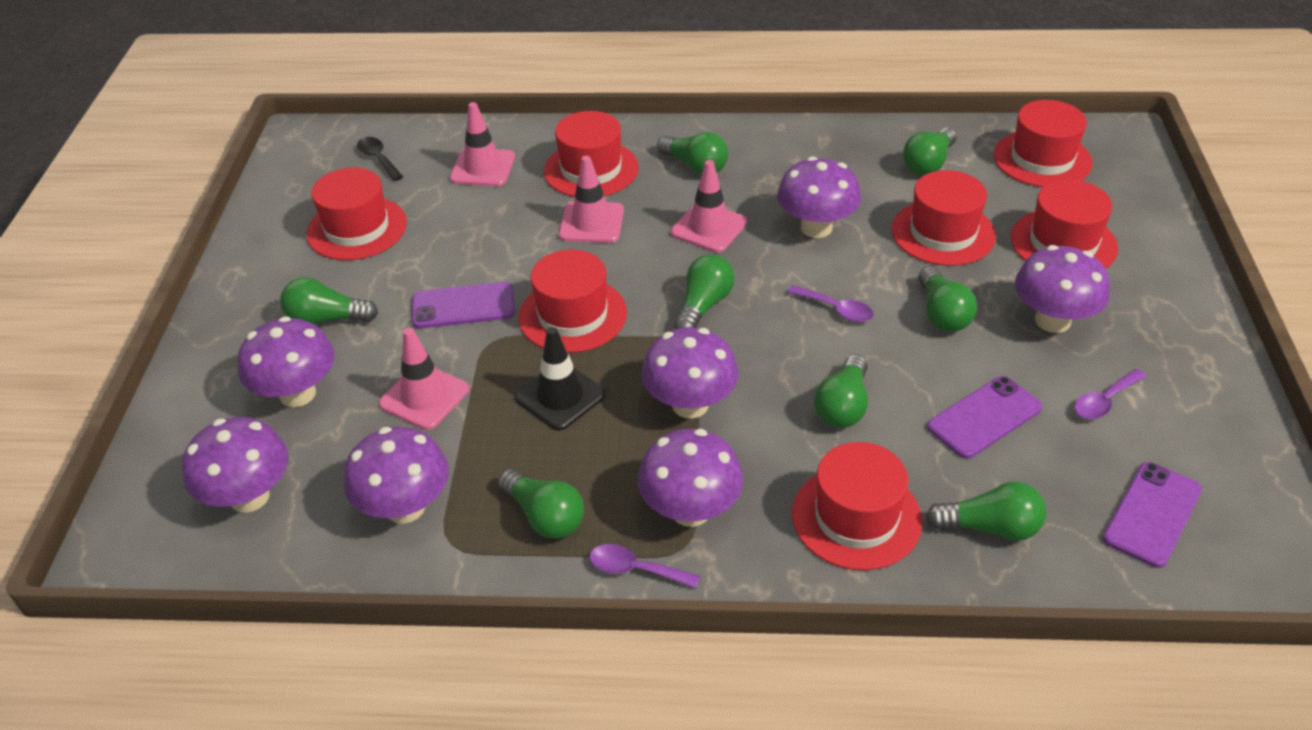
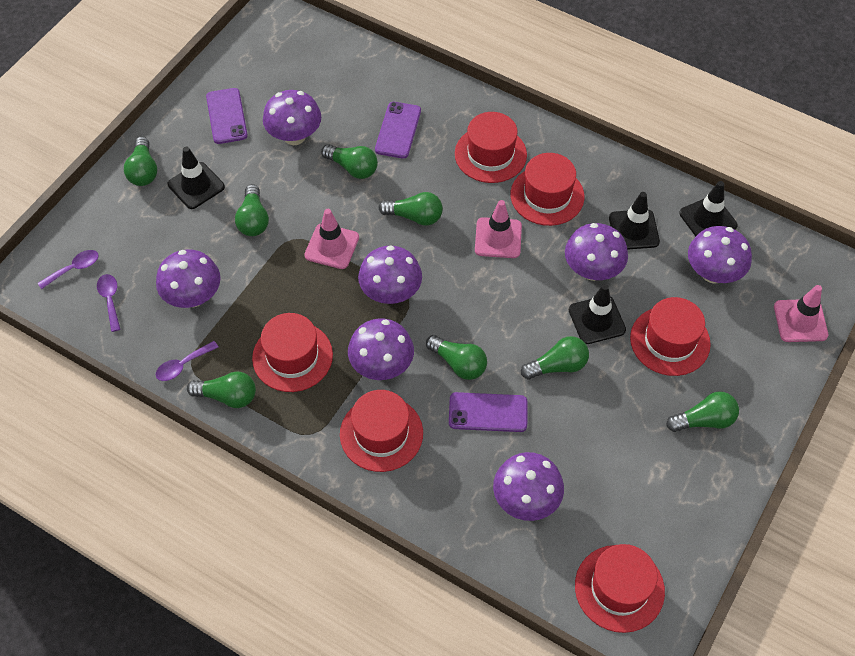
black spoon: 1 -> 0
black traffic cone: 1 -> 4
pink traffic cone: 4 -> 3
red hat: 7 -> 6

